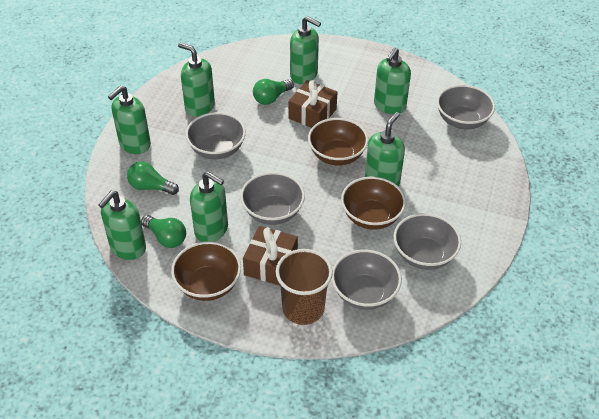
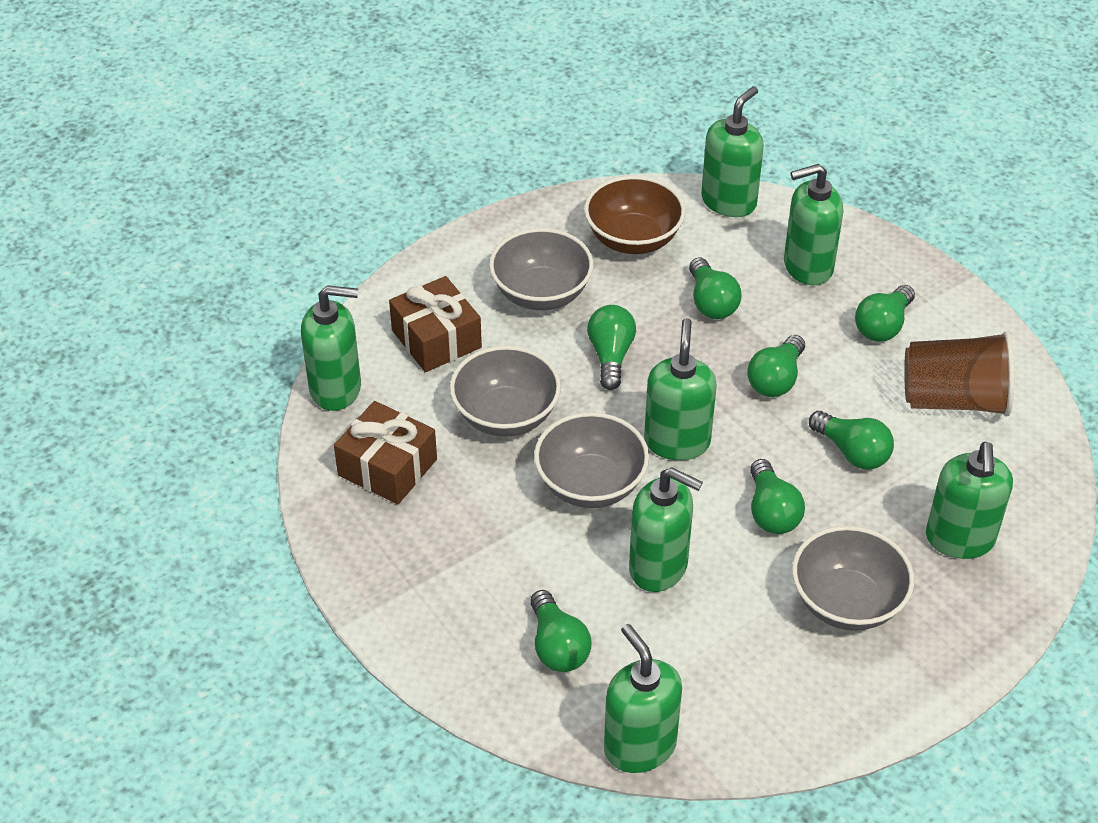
brown bowl: 3 -> 1
green light bulb: 3 -> 7
grey bowl: 5 -> 4

